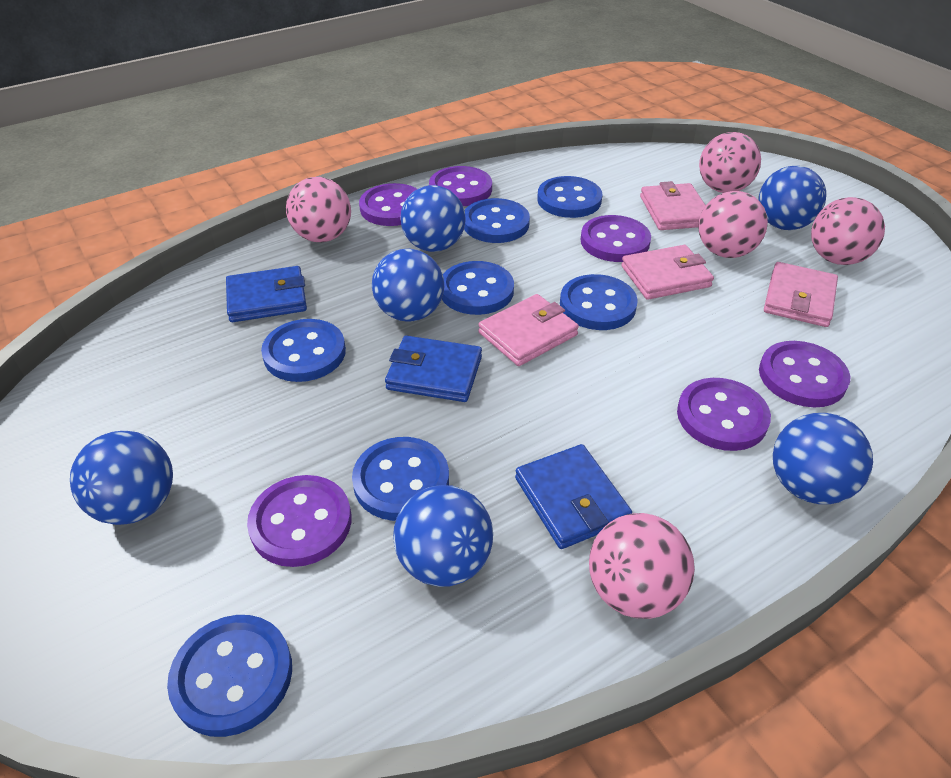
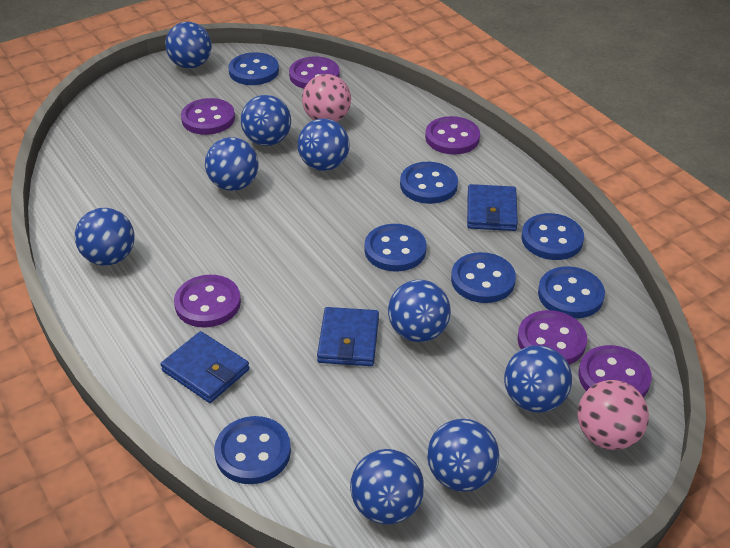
blue ball: 6 -> 9
pink ball: 5 -> 2
pink wallet: 4 -> 0

